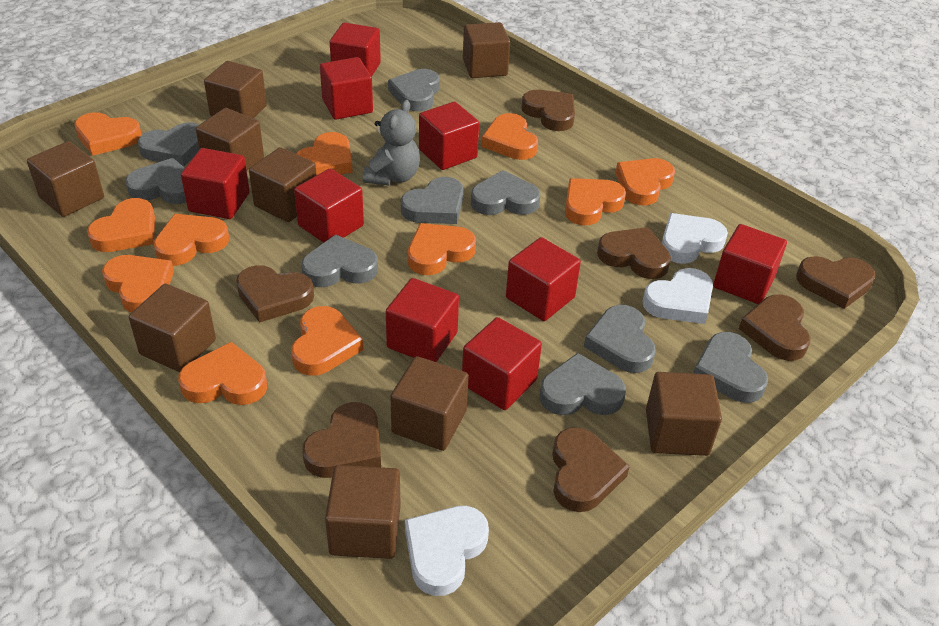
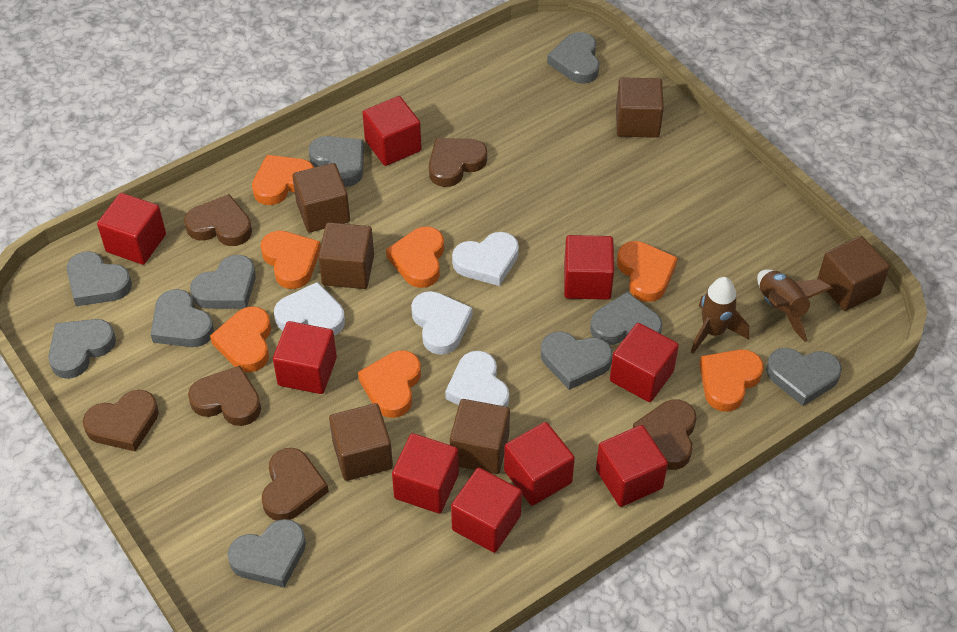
brown cube: 9 -> 6
brown heart: 7 -> 6
brown rocket: 0 -> 2
grey heart: 9 -> 10
grey teddy bear: 1 -> 0
orange heart: 11 -> 7
white heart: 3 -> 4

